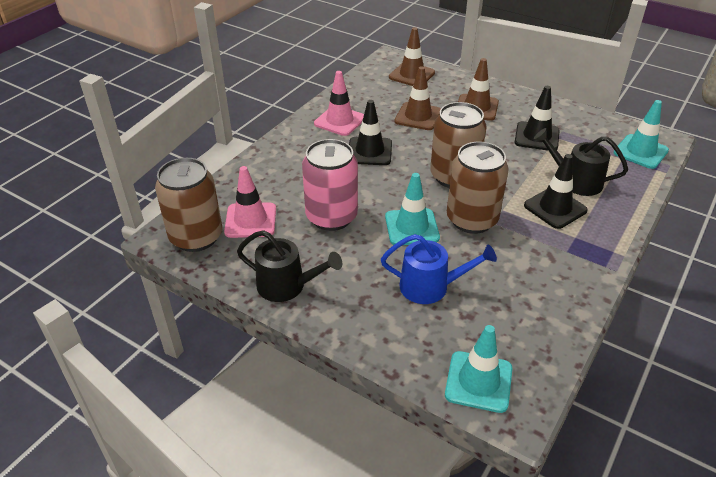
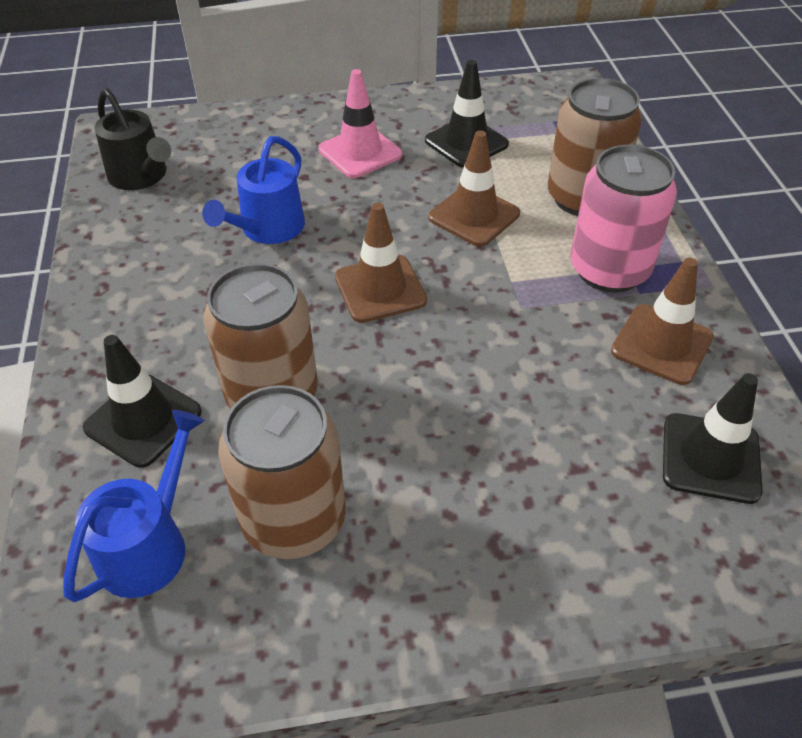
black watering can: 2 -> 1
blue watering can: 1 -> 2
pink traffic cone: 2 -> 1
turquoise traffic cone: 3 -> 0

